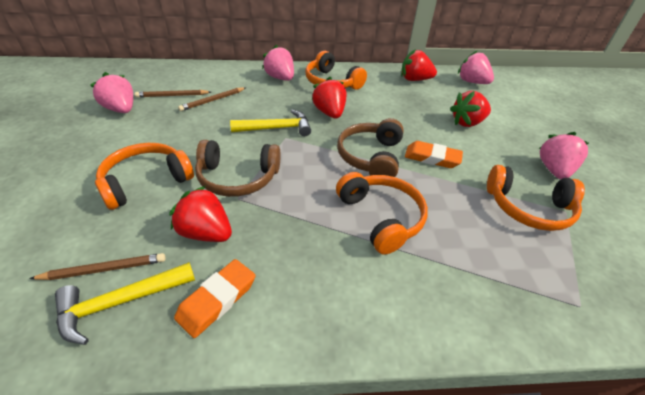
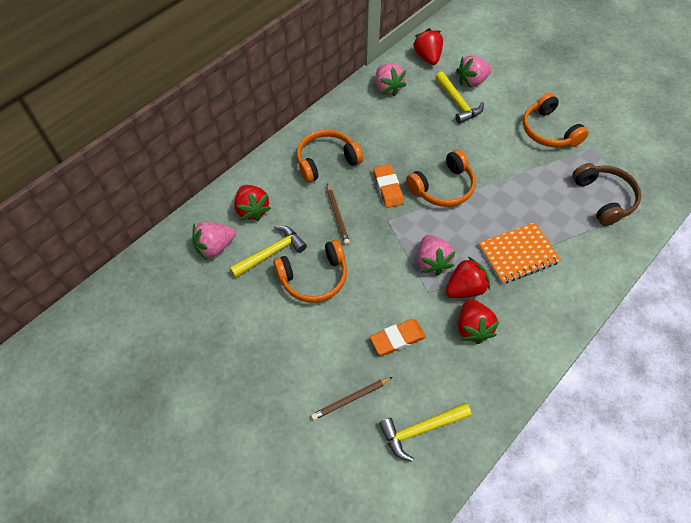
brown headphones: 2 -> 1
brown pencil: 3 -> 2
orange notebook: 0 -> 1
yellow hammer: 2 -> 3

